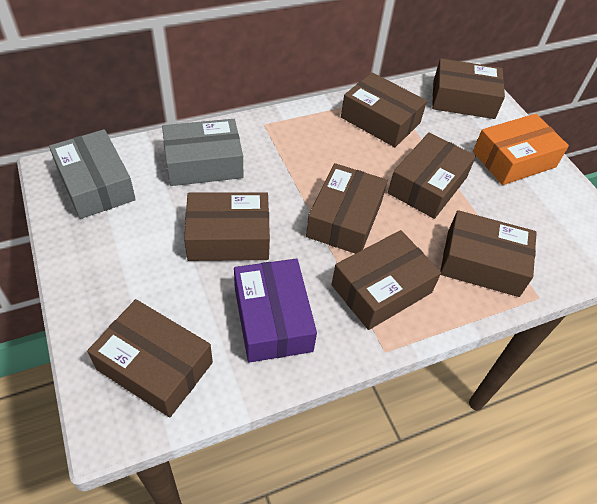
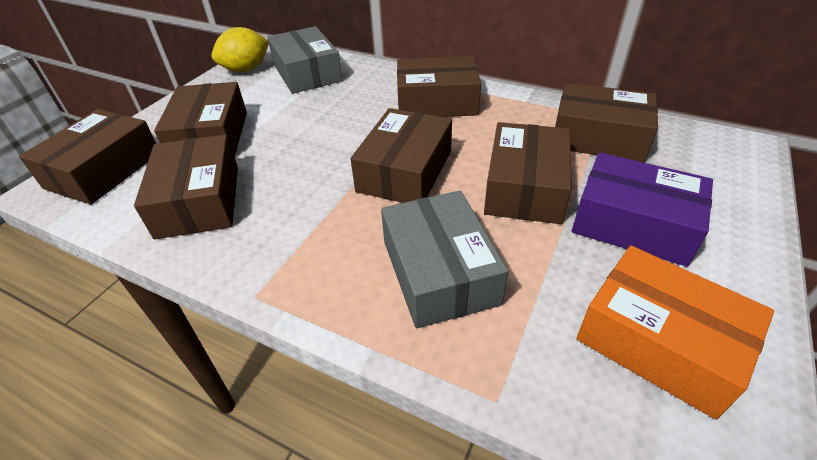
brown box: 8 -> 7
yellow lemon: 0 -> 1

